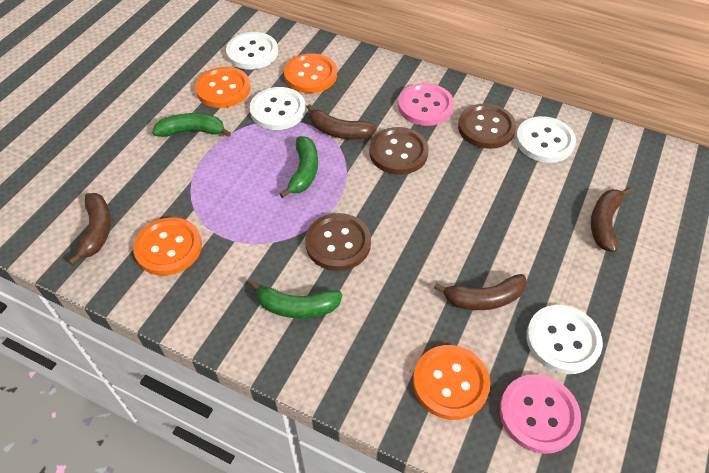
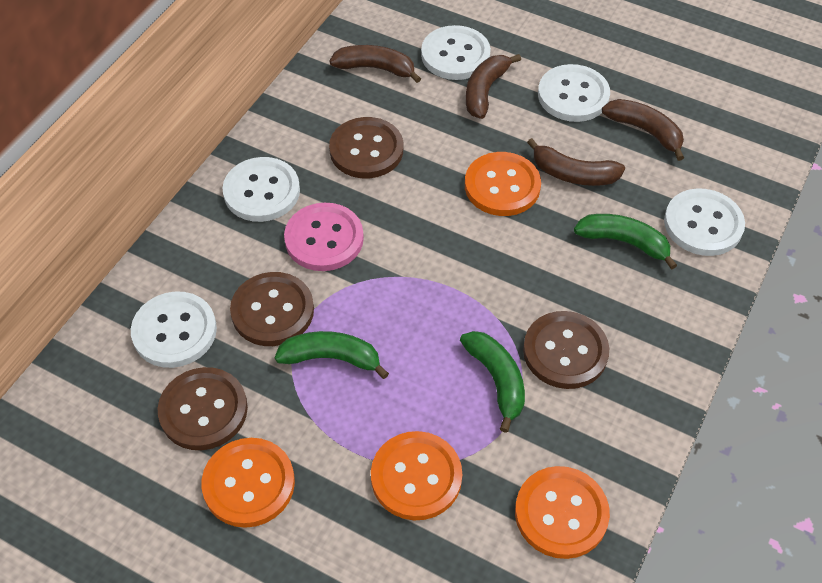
brown button: 3 -> 4
pink button: 2 -> 1
white button: 4 -> 5

